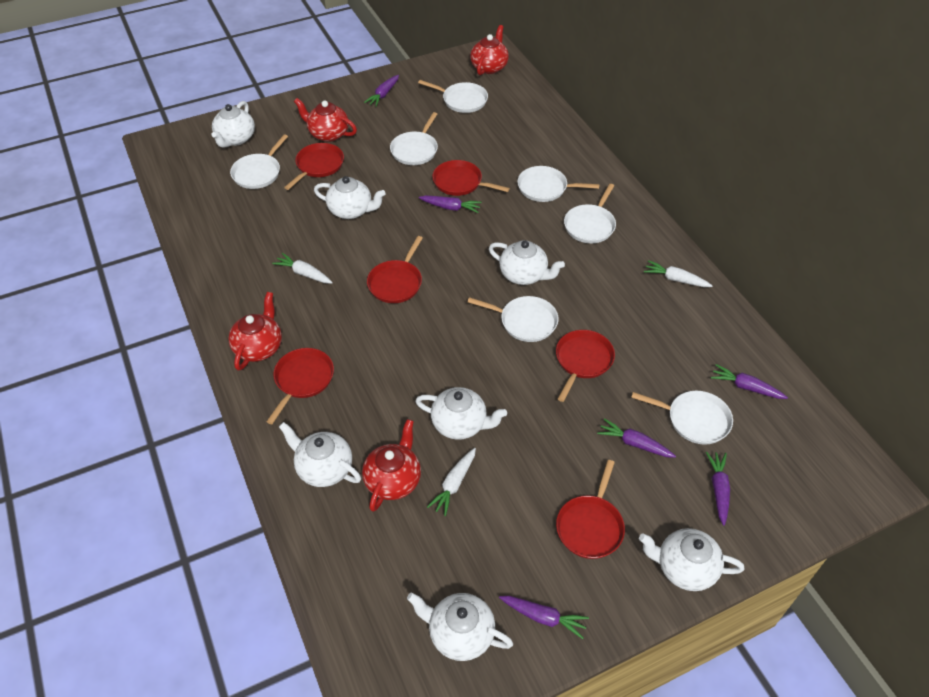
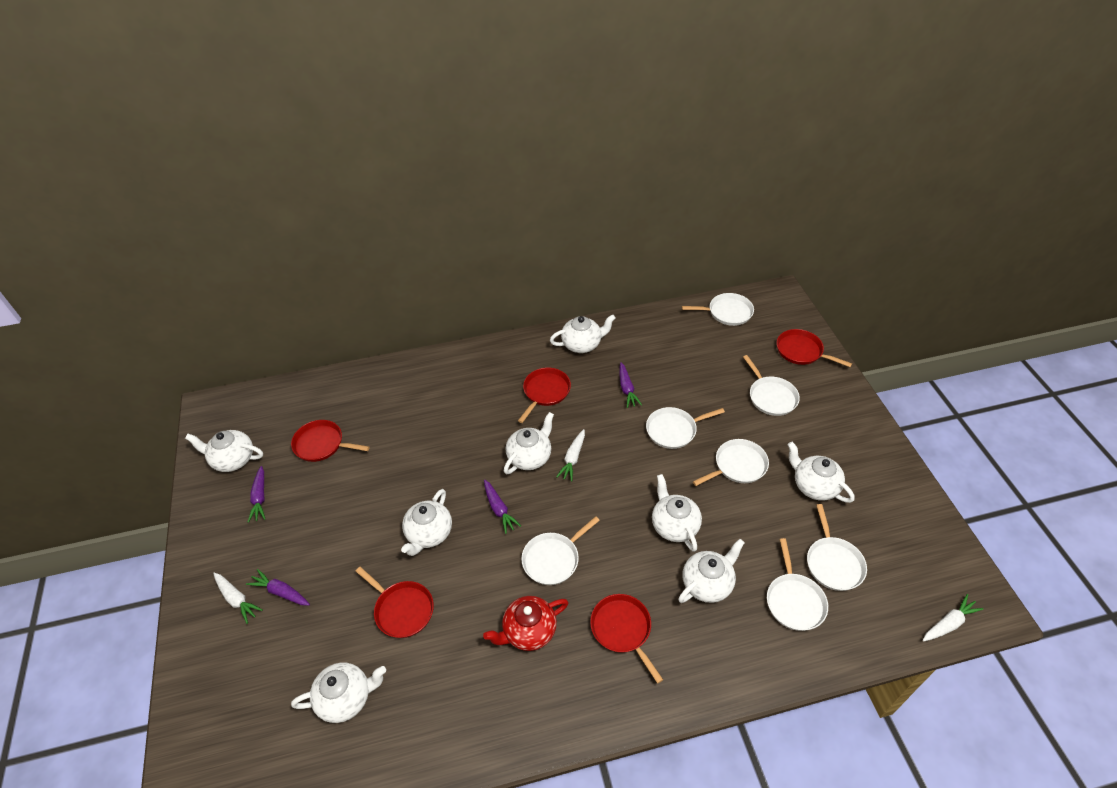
purple carrot: 6 -> 4
red pan: 6 -> 5
red teapot: 4 -> 1
white teapot: 7 -> 8

